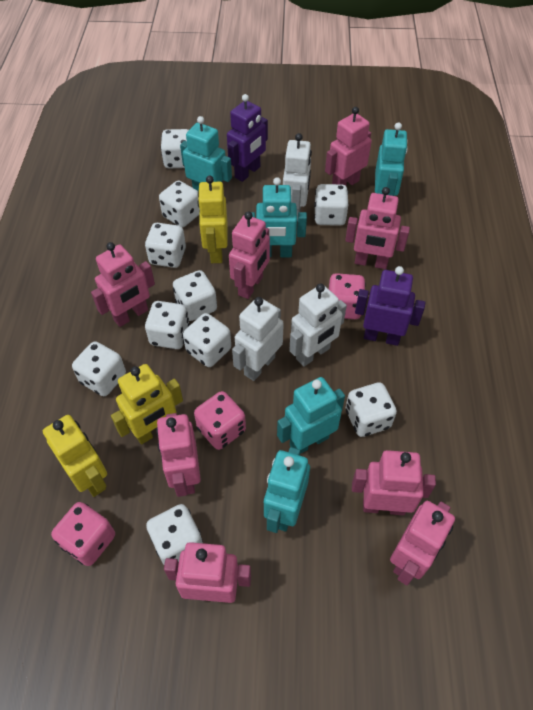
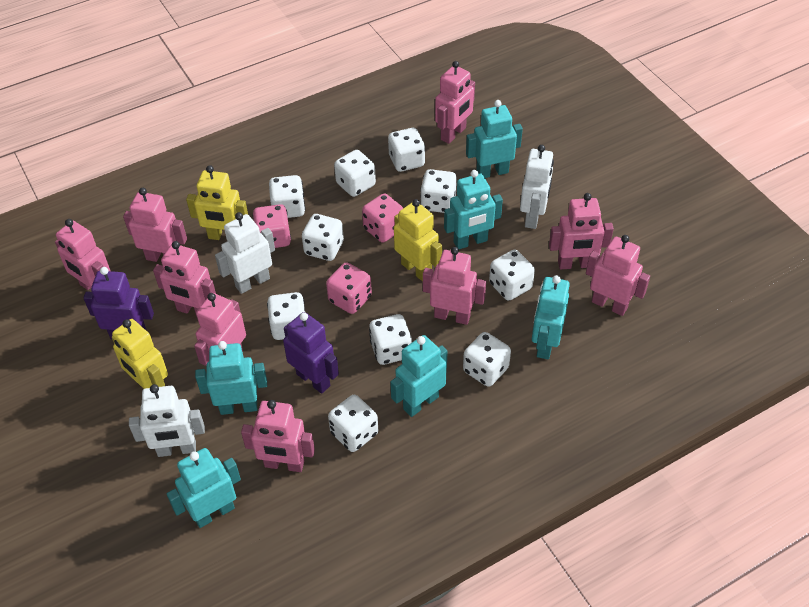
pink robot: 8 -> 9
turquoise robot: 5 -> 6

